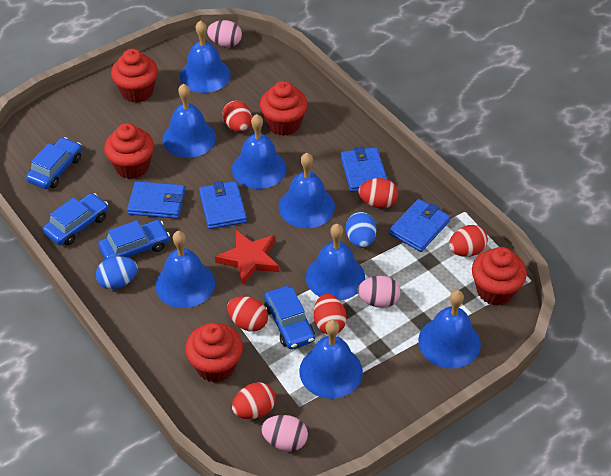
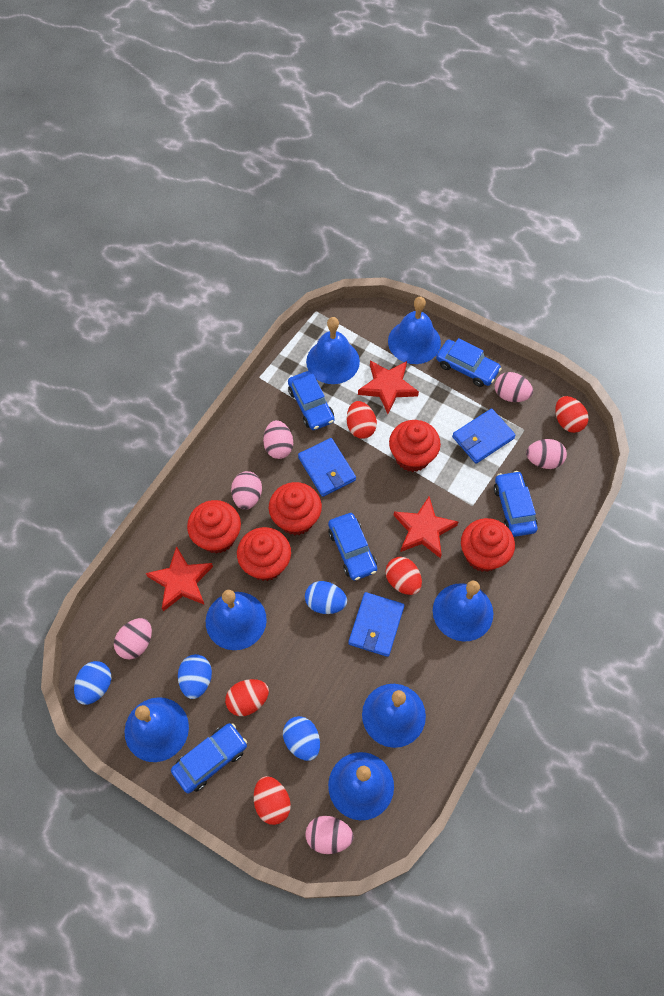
blue bell: 8 -> 7
blue car: 4 -> 5
blue egg: 2 -> 4
blue wallet: 4 -> 3
pink egg: 3 -> 6
red egg: 6 -> 5
red star: 1 -> 3

